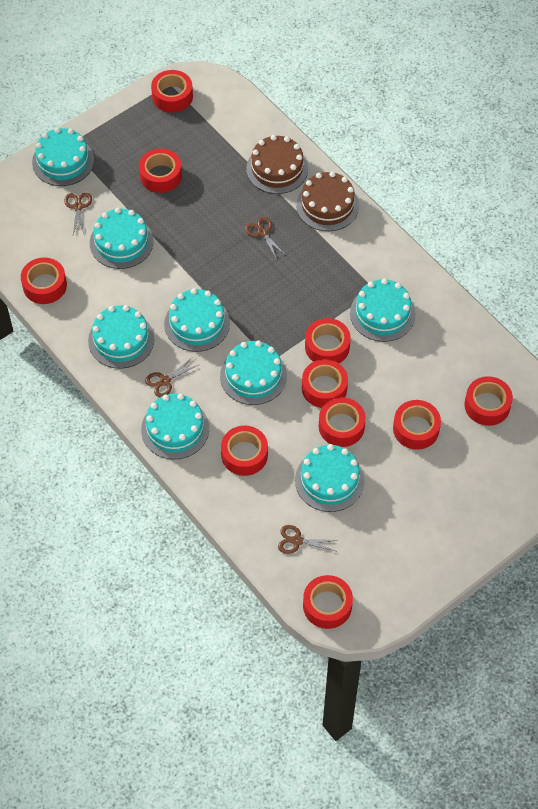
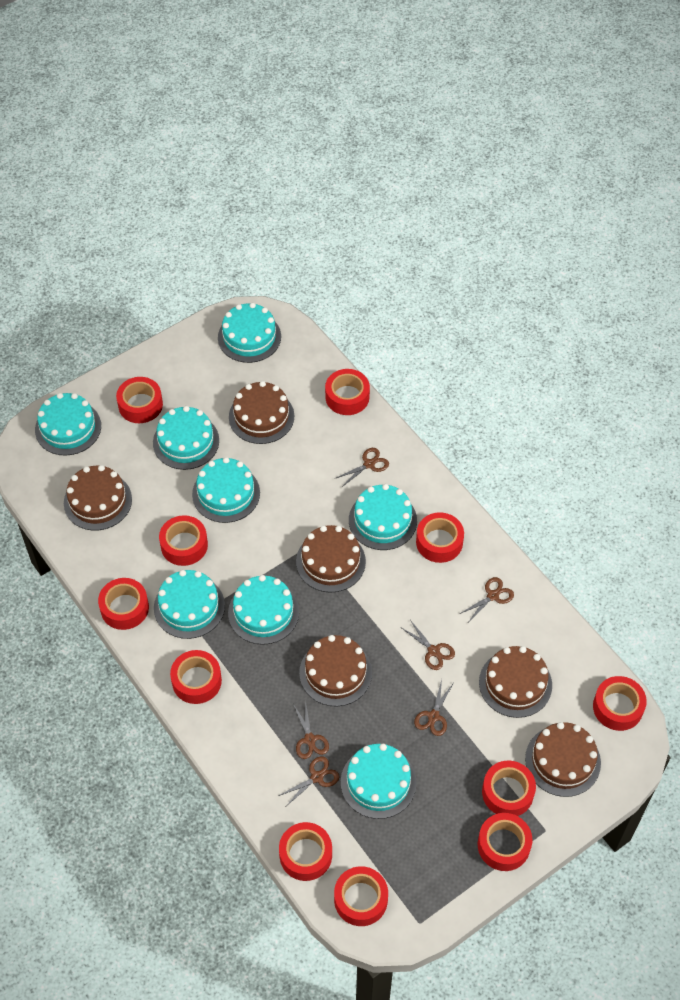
brown cake: 2 -> 6
brown scissors: 4 -> 6
red tape: 10 -> 11

